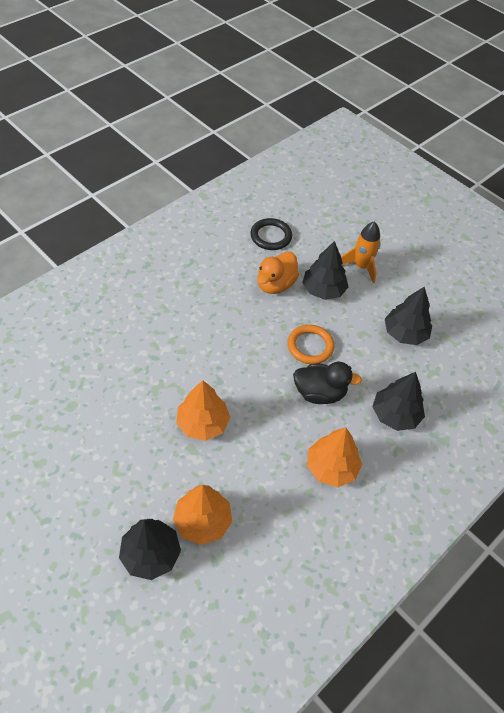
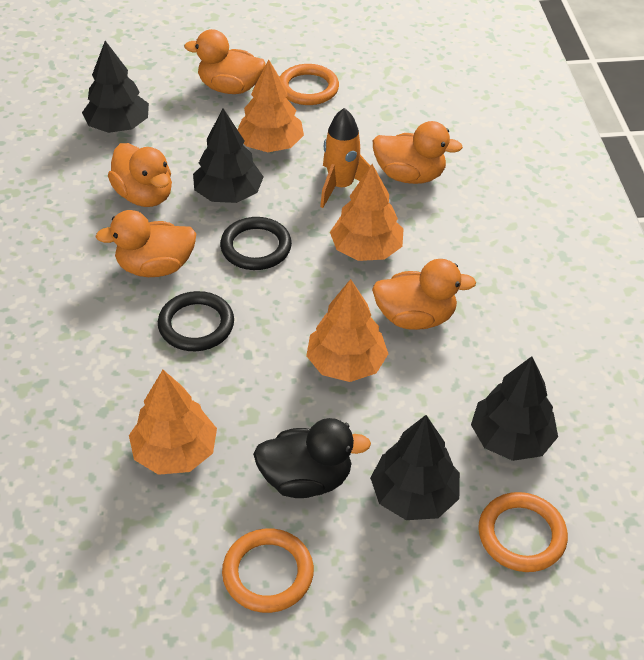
black ring: 1 -> 2
orange duck: 1 -> 5
orange ring: 1 -> 3
orange tree: 3 -> 4

